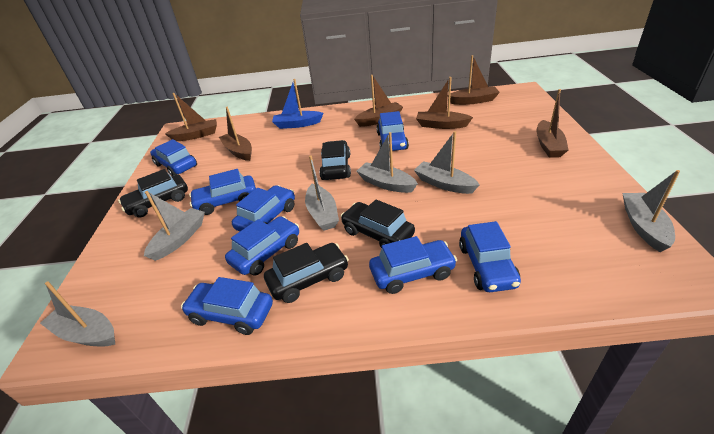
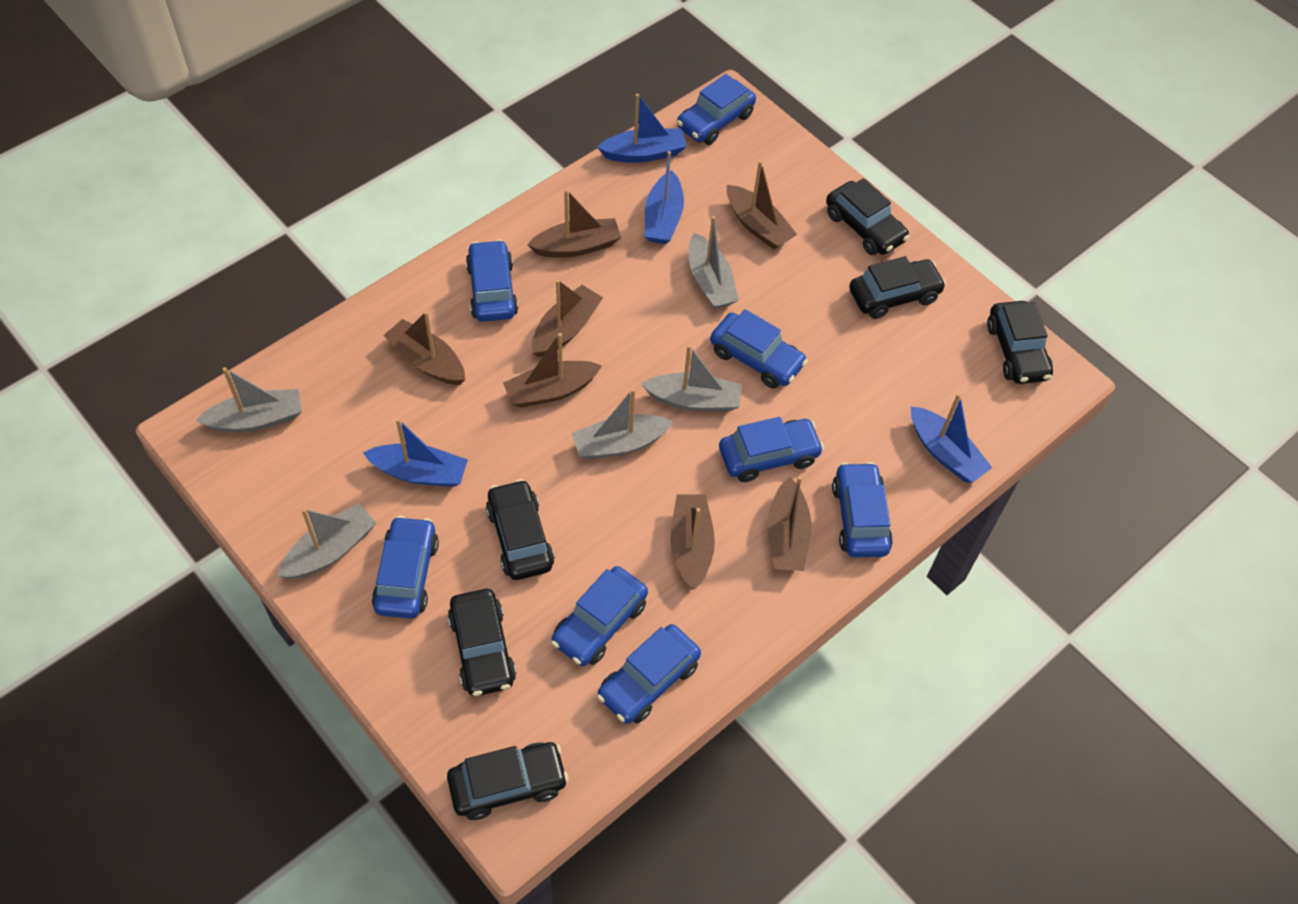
black car: 4 -> 6
blue boat: 1 -> 4
brown boat: 6 -> 7
grey boat: 6 -> 5

